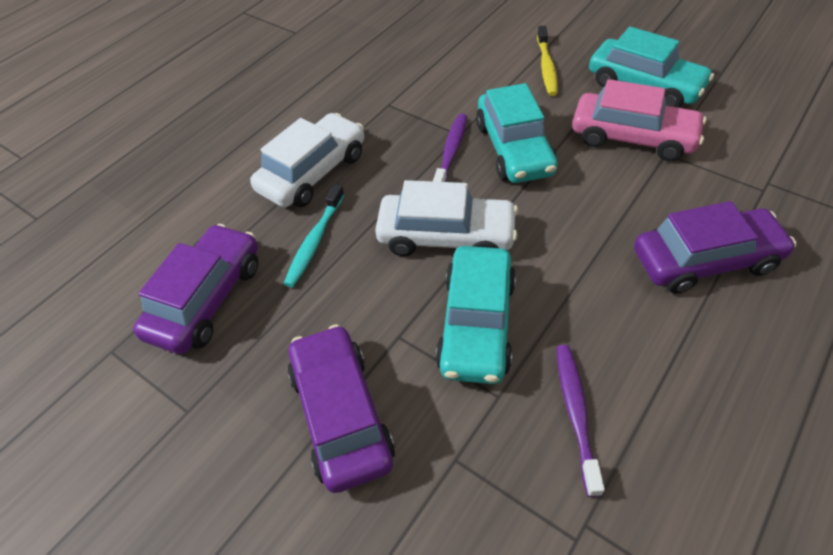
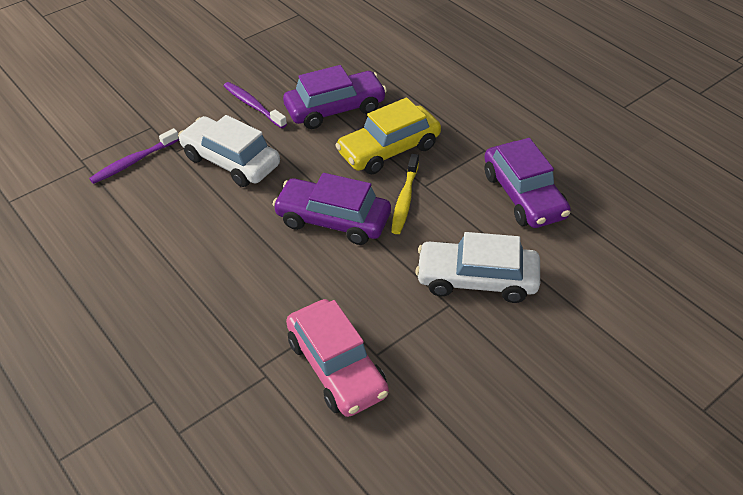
turquoise car: 3 -> 0
turquoise toothbrush: 1 -> 0
yellow car: 0 -> 1

